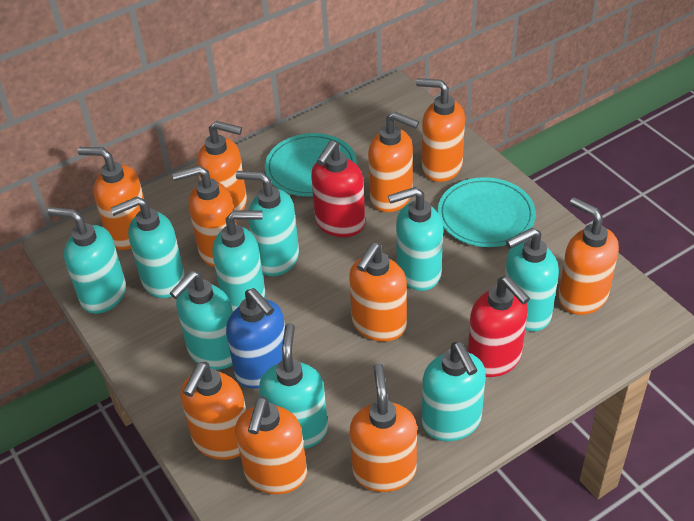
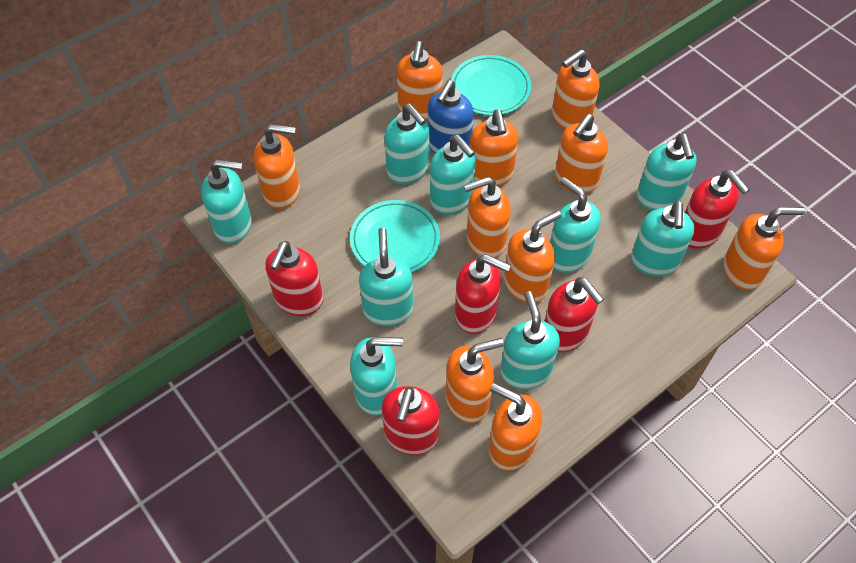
red soap dispenser: 2 -> 5

